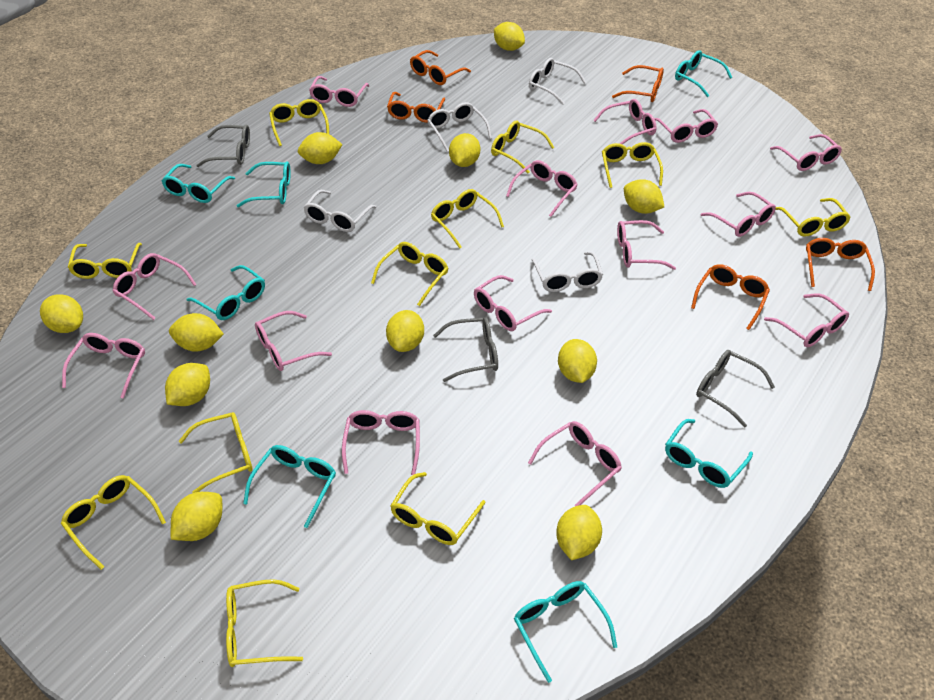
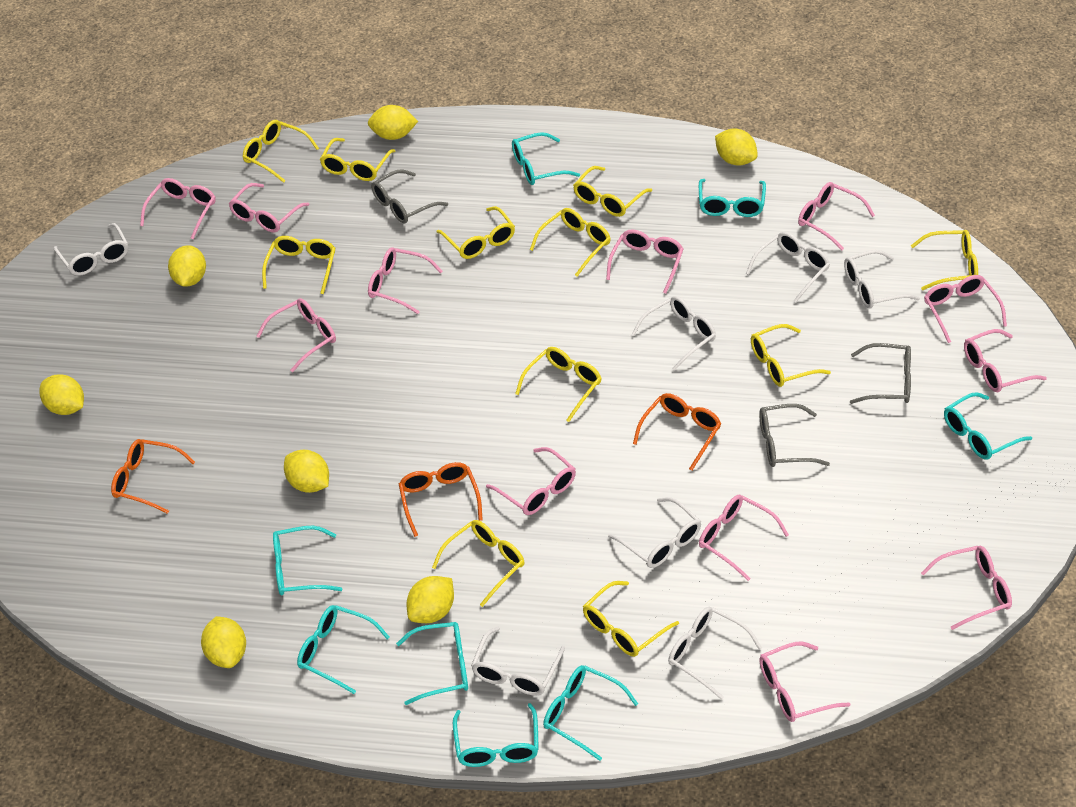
orange glasses: 5 -> 3
pink glasses: 14 -> 12
turquoise glasses: 7 -> 8
white glasses: 4 -> 7
yellow lemon: 11 -> 7

